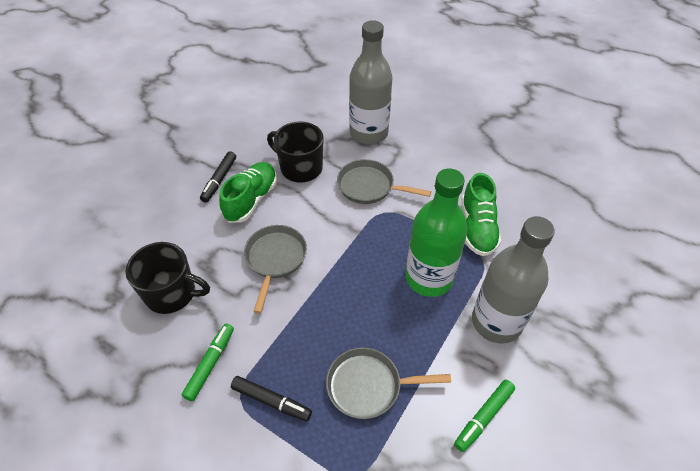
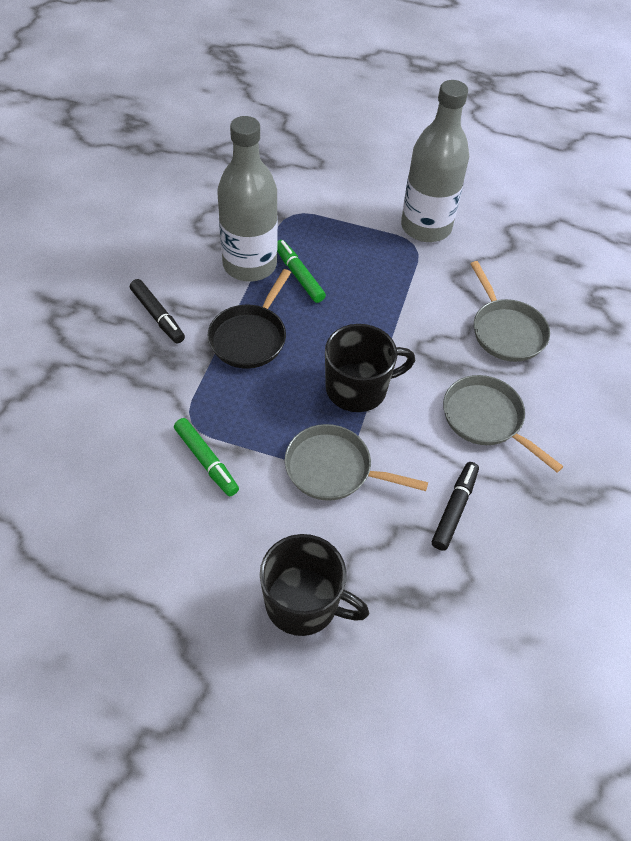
black pan: 0 -> 1
green bottle: 1 -> 0
green shoe: 2 -> 0

